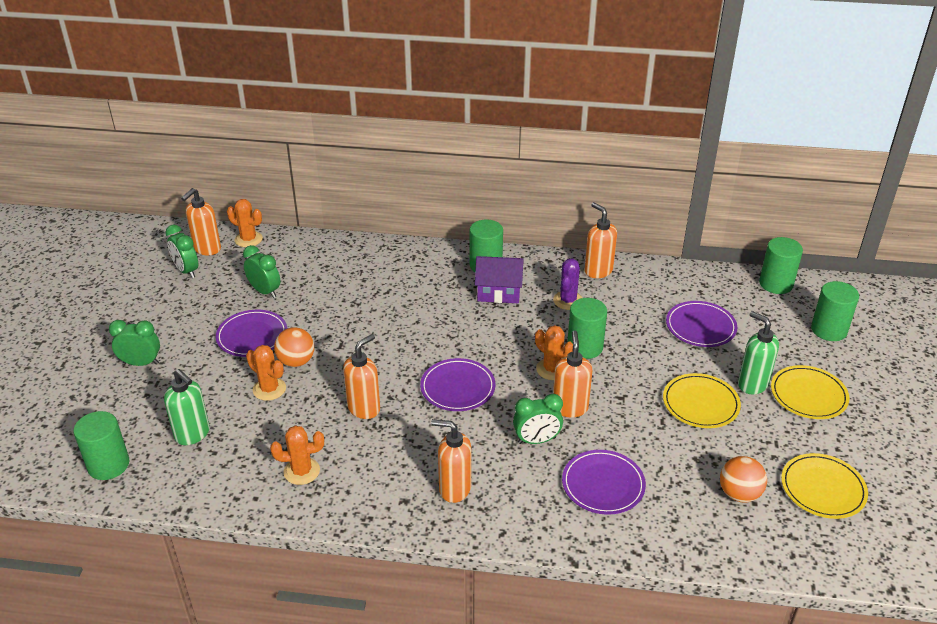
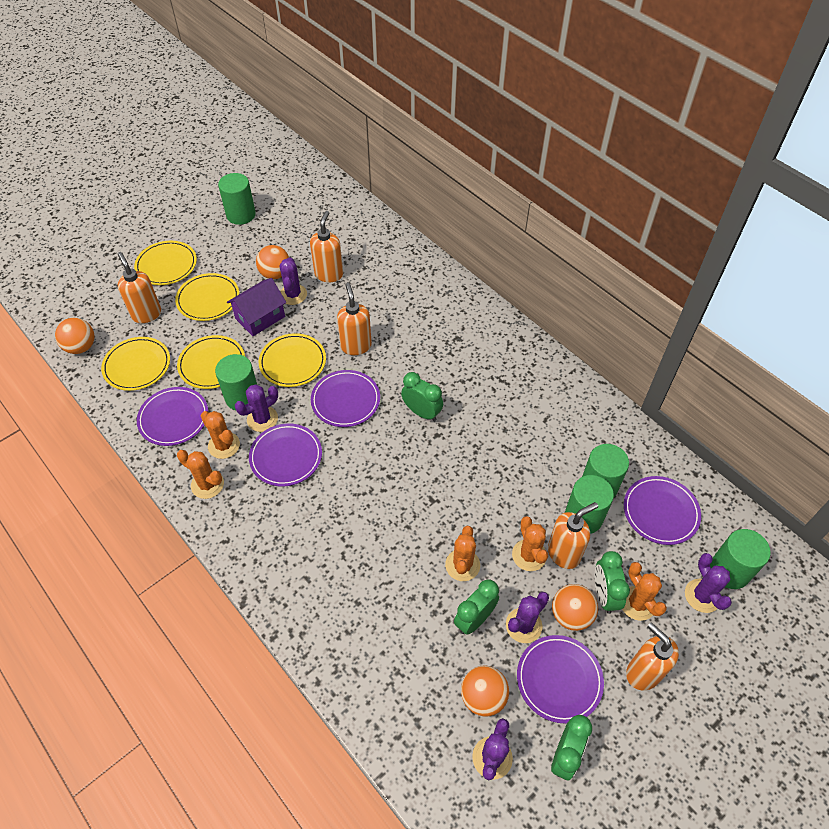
green soap dispenser: 2 -> 0
orange ball: 2 -> 4
orange cactus: 4 -> 5
purple cactus: 1 -> 5
purple plate: 4 -> 5
yellow plate: 3 -> 5

